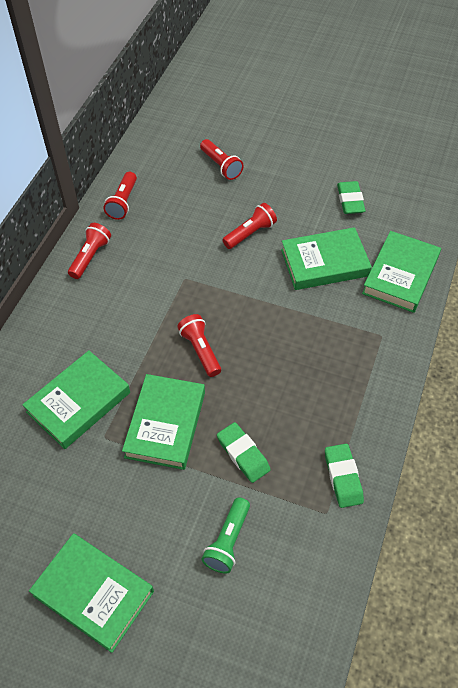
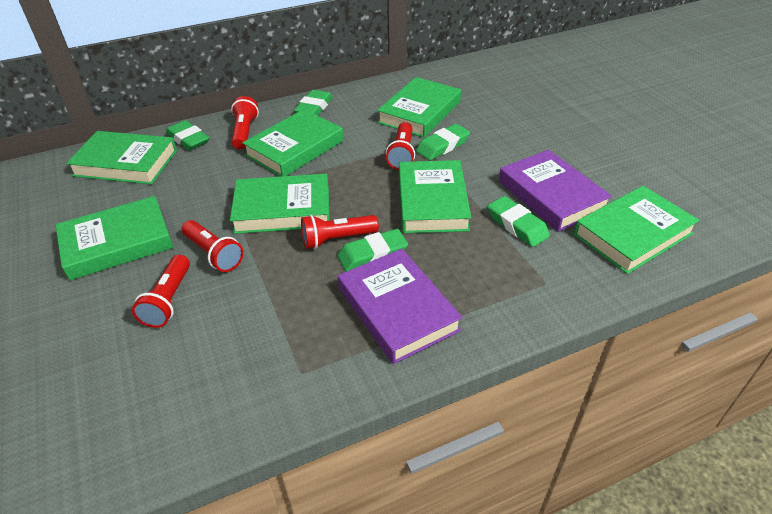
green book: 5 -> 7
green eraser: 3 -> 5
green flashlight: 1 -> 0
purple book: 0 -> 2

